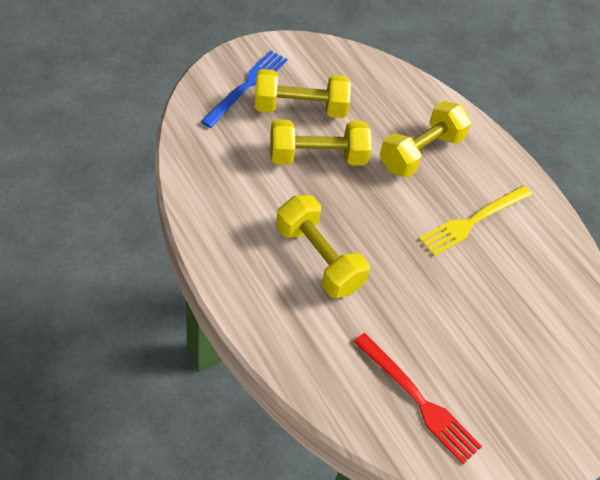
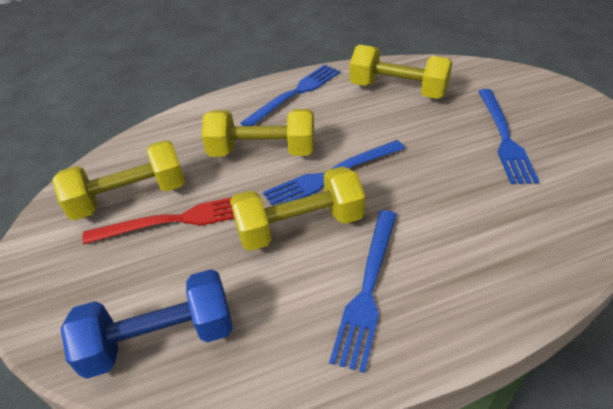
blue dumbbell: 0 -> 1
blue fork: 1 -> 4
yellow fork: 1 -> 0

